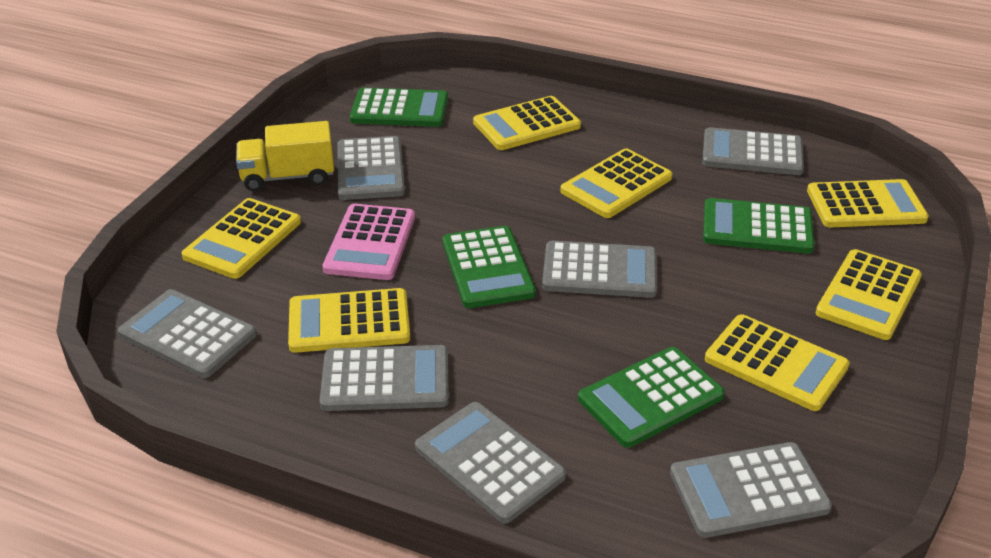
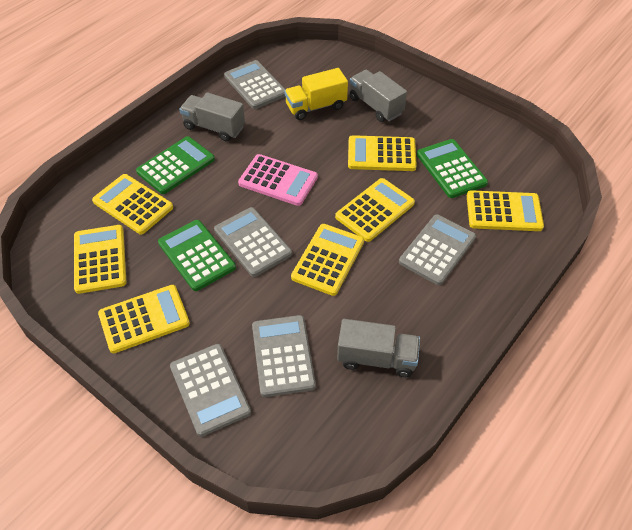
green calculator: 4 -> 3
grey calculator: 7 -> 5
grey truck: 0 -> 3

